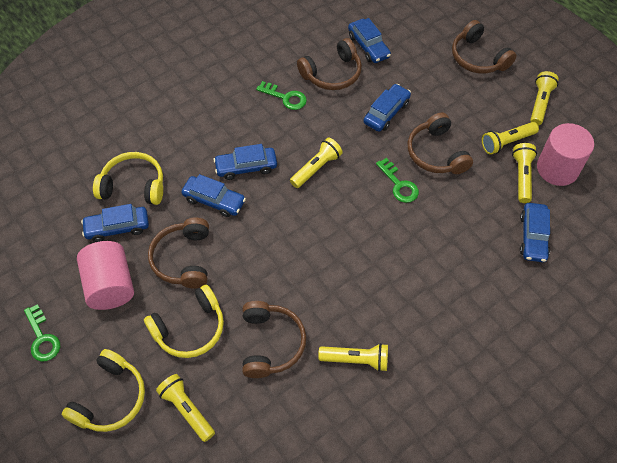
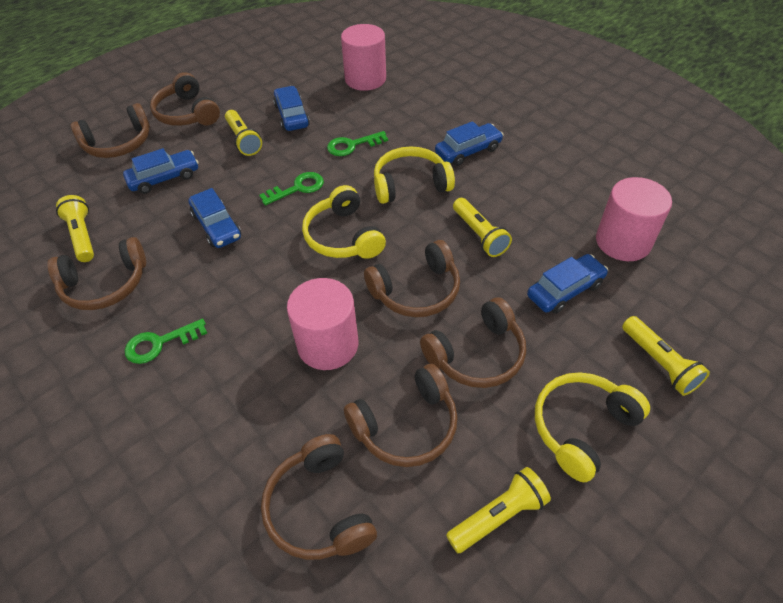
blue car: 6 -> 5
brown headphones: 5 -> 7
pink cylinder: 2 -> 3
yellow flashlight: 6 -> 5

